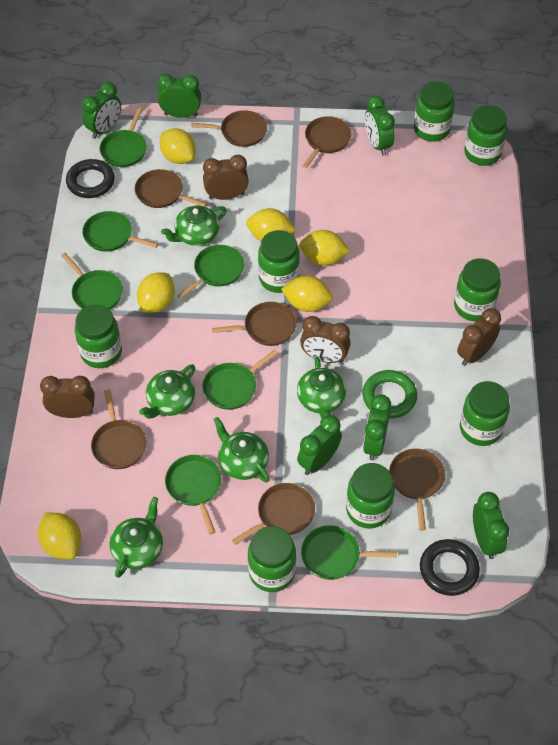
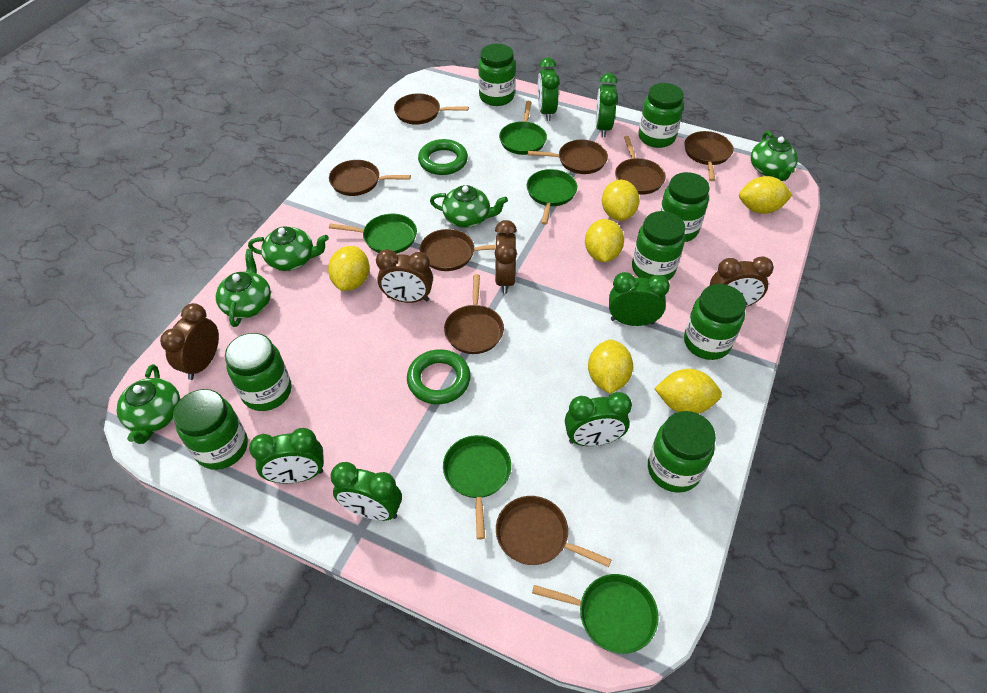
black ring: 2 -> 0
brown pan: 7 -> 8
green pan: 7 -> 5
green ring: 1 -> 2

